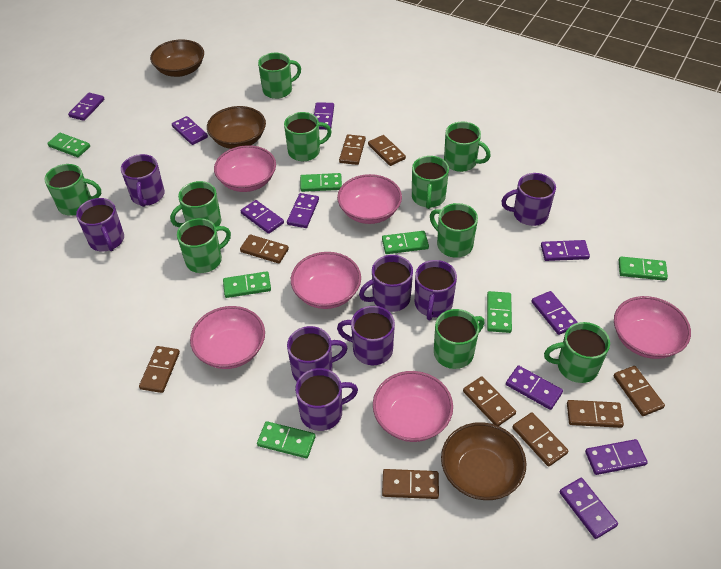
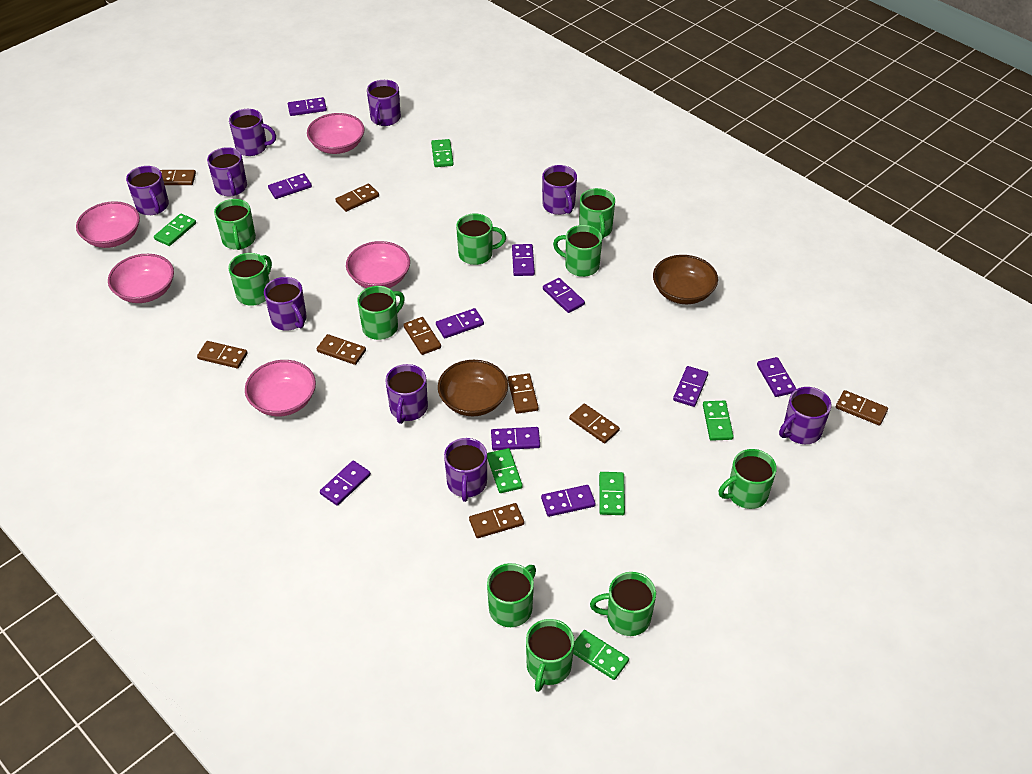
brown bowl: 3 -> 2
green domino: 7 -> 6
pink bowl: 6 -> 5
purple mug: 8 -> 9

